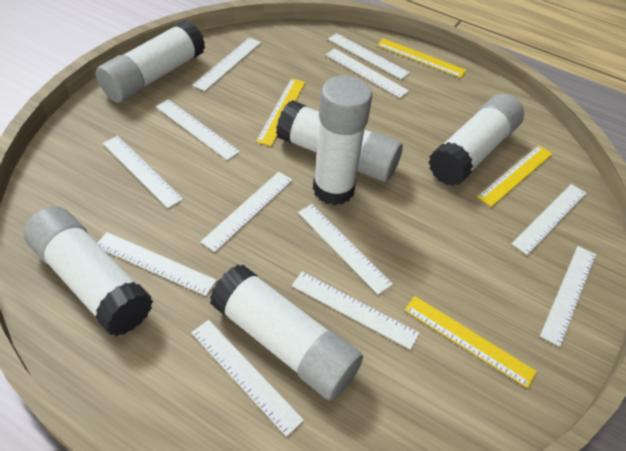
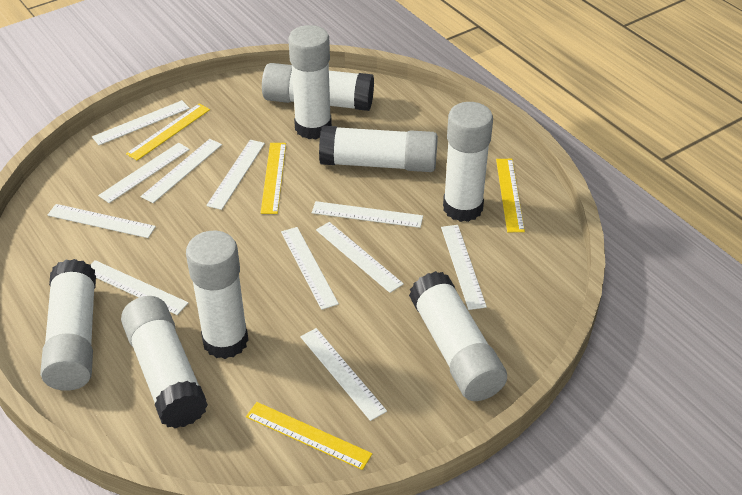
white glue stick: 6 -> 8
white ruler: 12 -> 11

